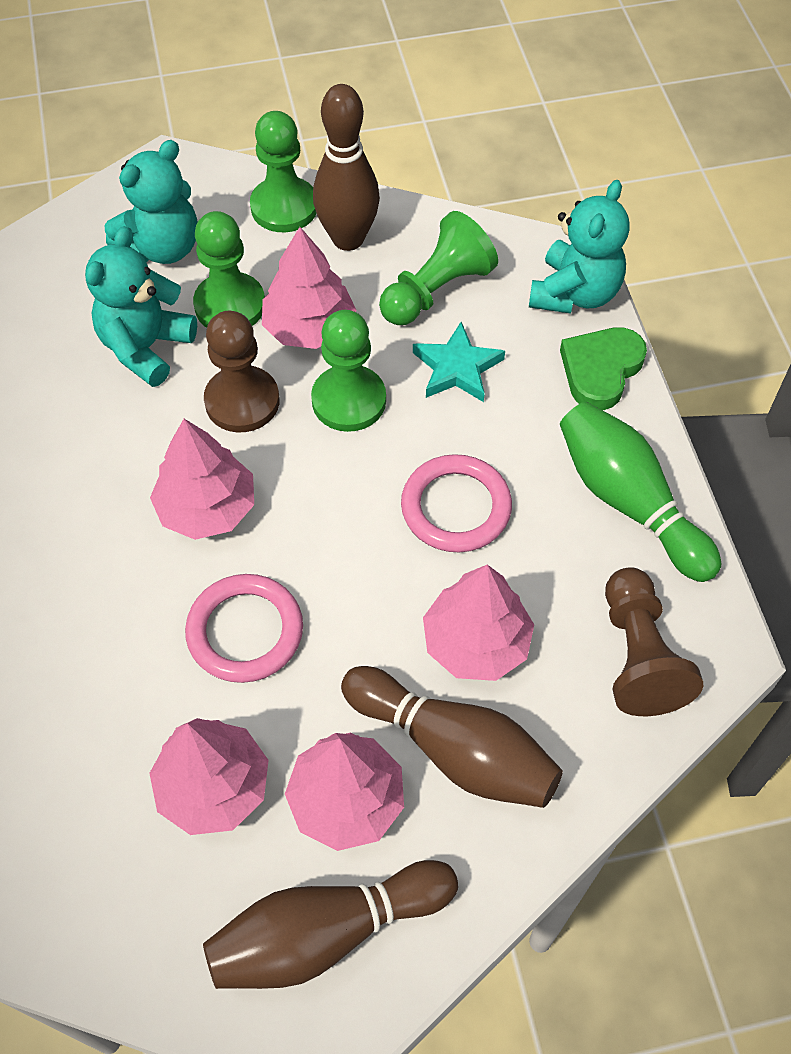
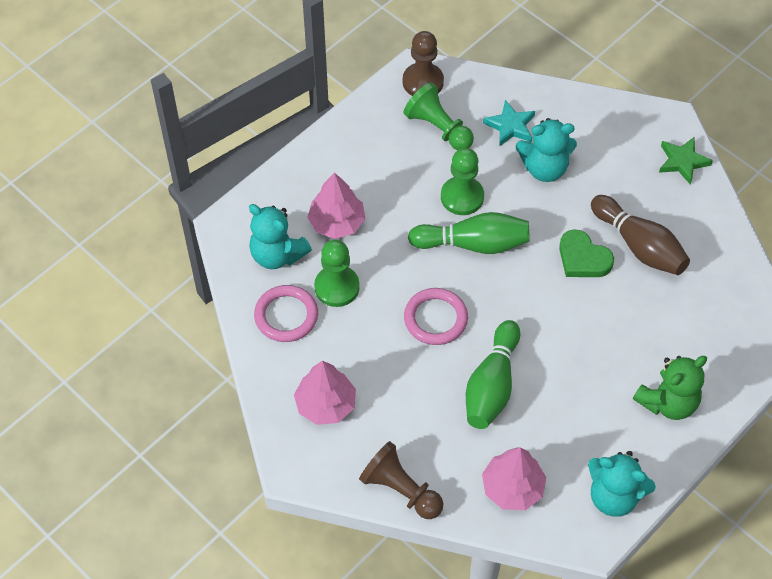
brown bowling pin: 3 -> 1
green bowling pin: 1 -> 2
green pawn: 4 -> 3
green star: 0 -> 1
green teddy bear: 0 -> 1
pink tree: 5 -> 3

